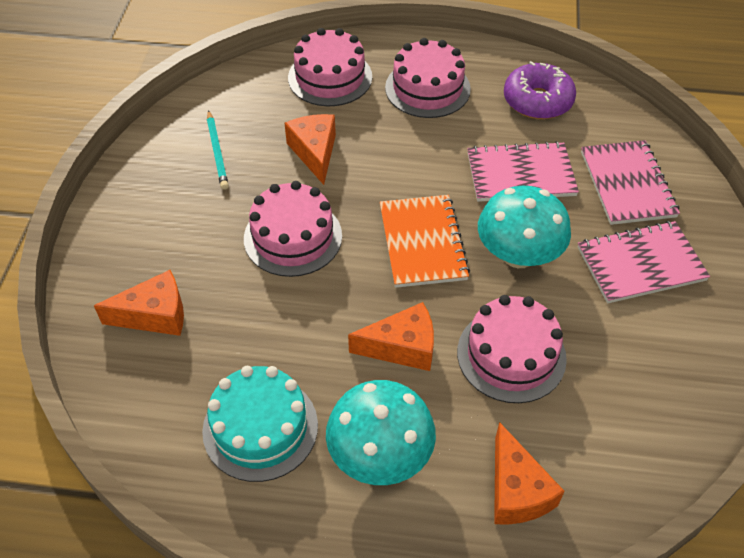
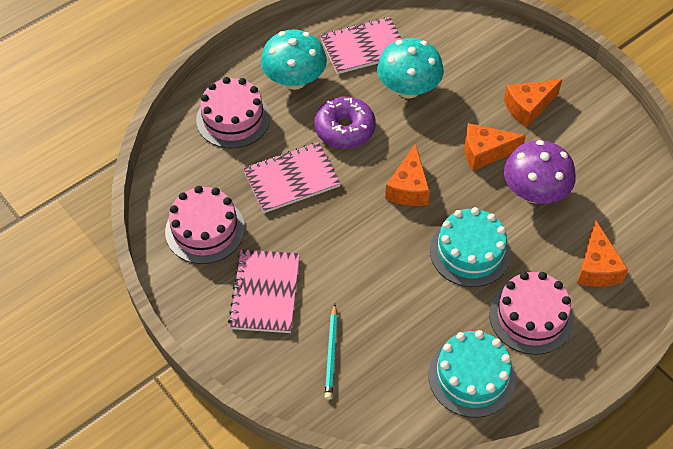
orange notebook: 1 -> 0
pink cake: 4 -> 3
purple mushroom: 0 -> 1
turquoise cake: 1 -> 2

